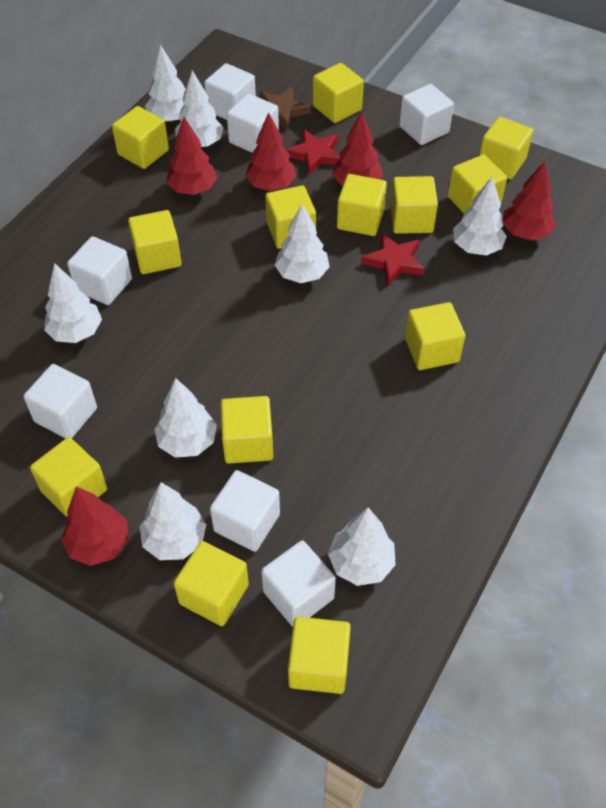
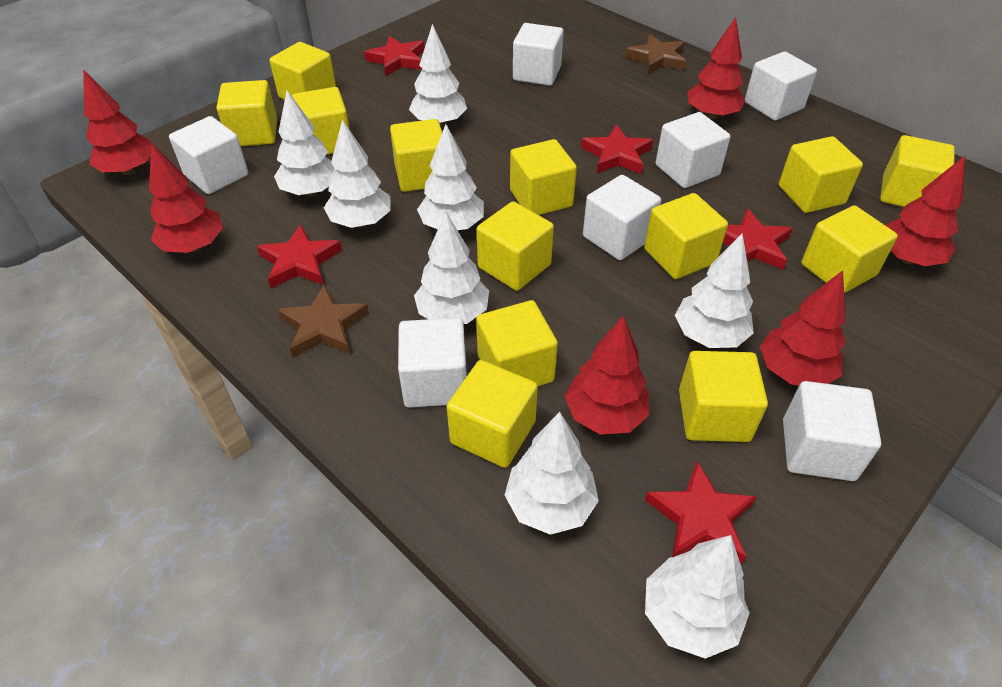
brown star: 1 -> 2
red star: 2 -> 5
red tree: 5 -> 6

